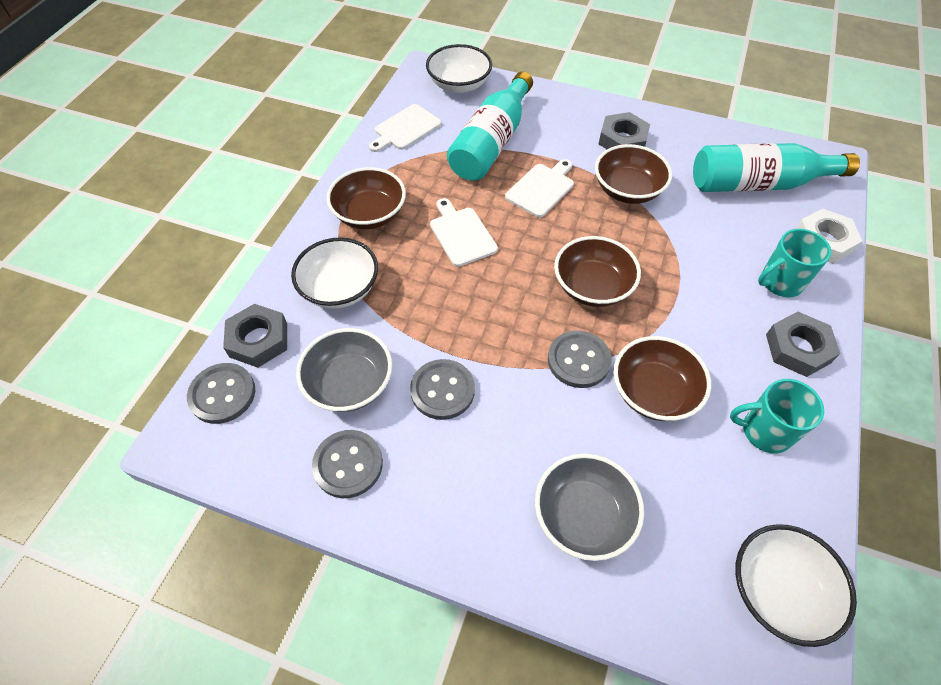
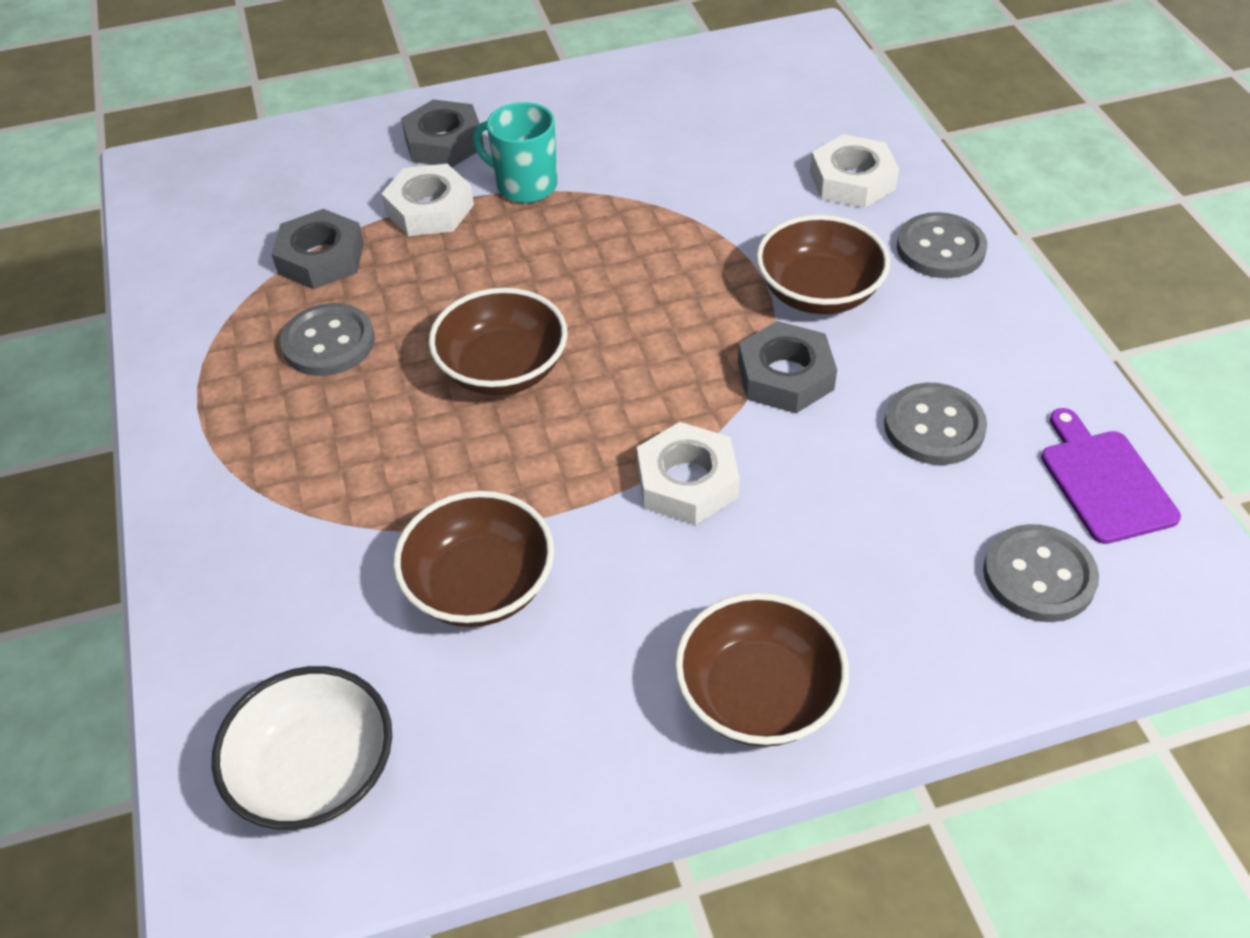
grey bowl: 2 -> 0
purple cutting board: 0 -> 1
turquoise bottle: 2 -> 0
turquoise mug: 2 -> 1
white bowl: 3 -> 1
white cutting board: 3 -> 0
white nut: 1 -> 3

